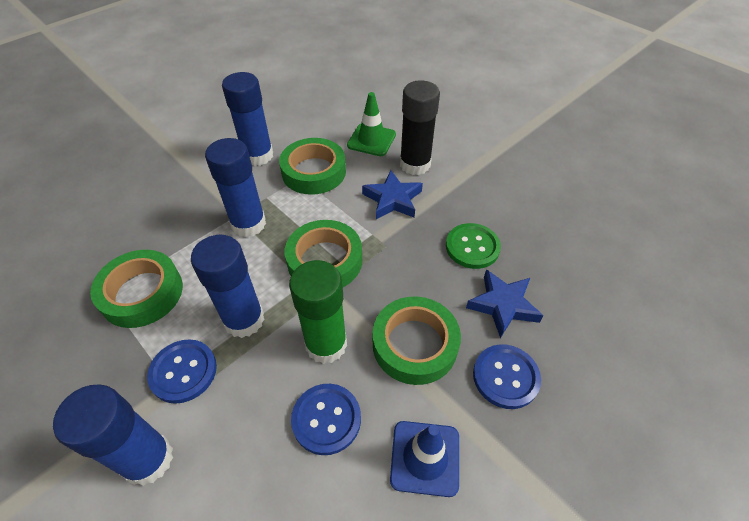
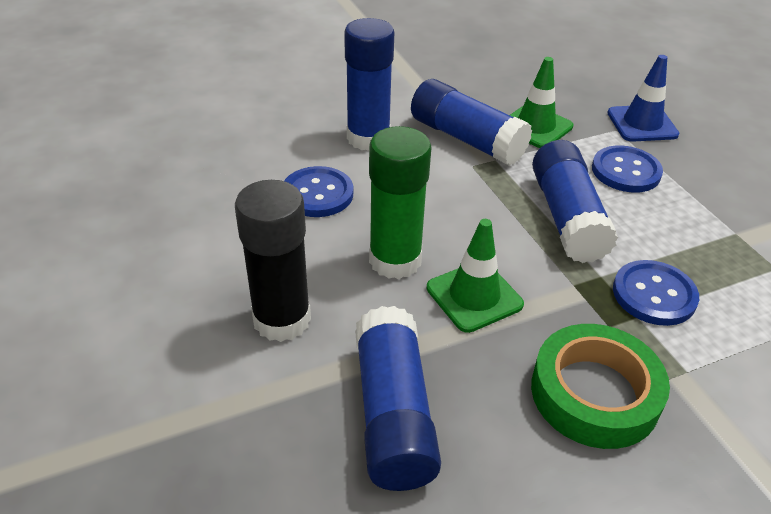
blue star: 2 -> 0
green button: 1 -> 0
green tape: 4 -> 1
green traffic cone: 1 -> 2

